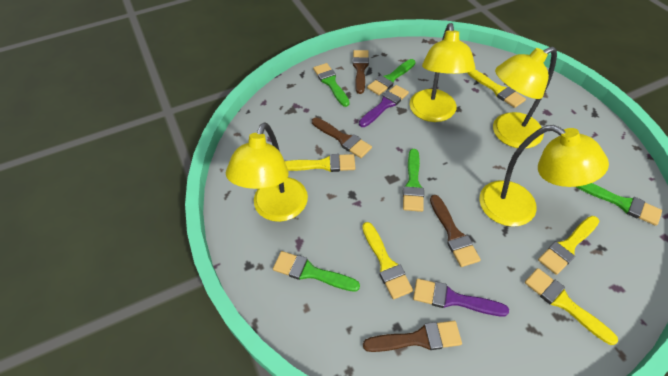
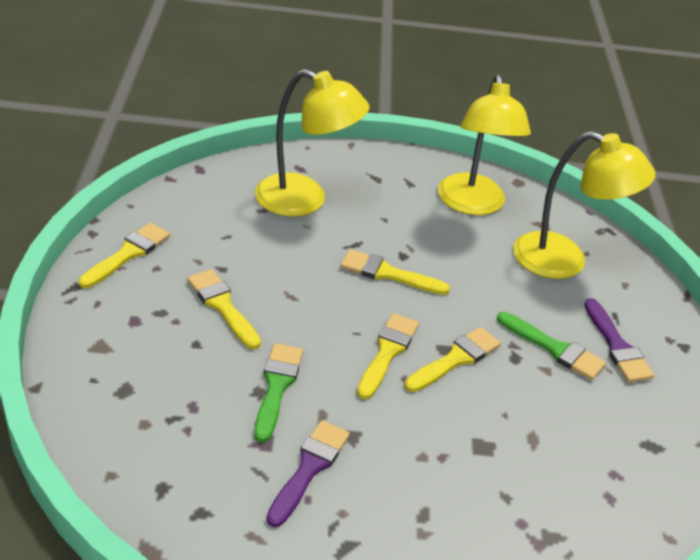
brown brush: 4 -> 0
green brush: 5 -> 2
yellow lamp: 4 -> 3

